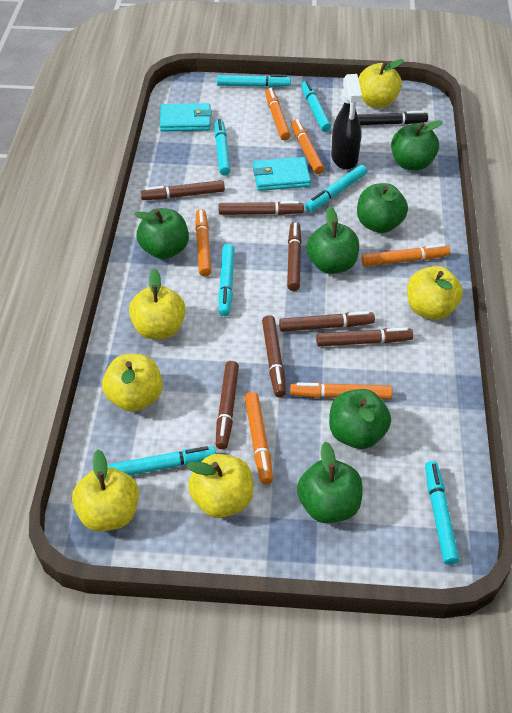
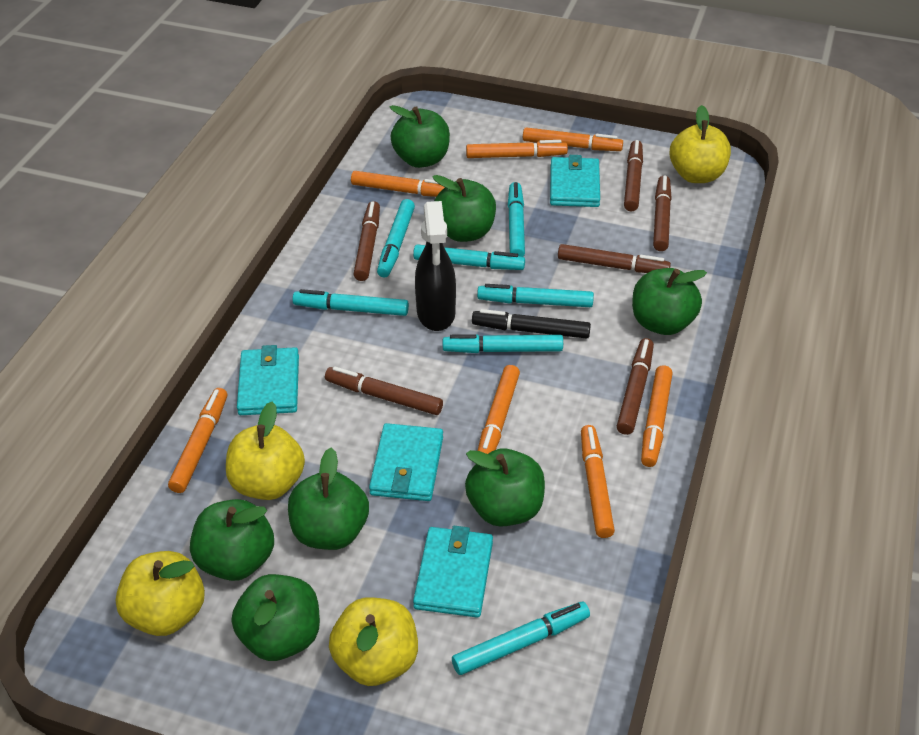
brown marker: 7 -> 6
green apple: 6 -> 7
orange marker: 6 -> 7
turquoise wallet: 2 -> 4
yellow apple: 6 -> 4

